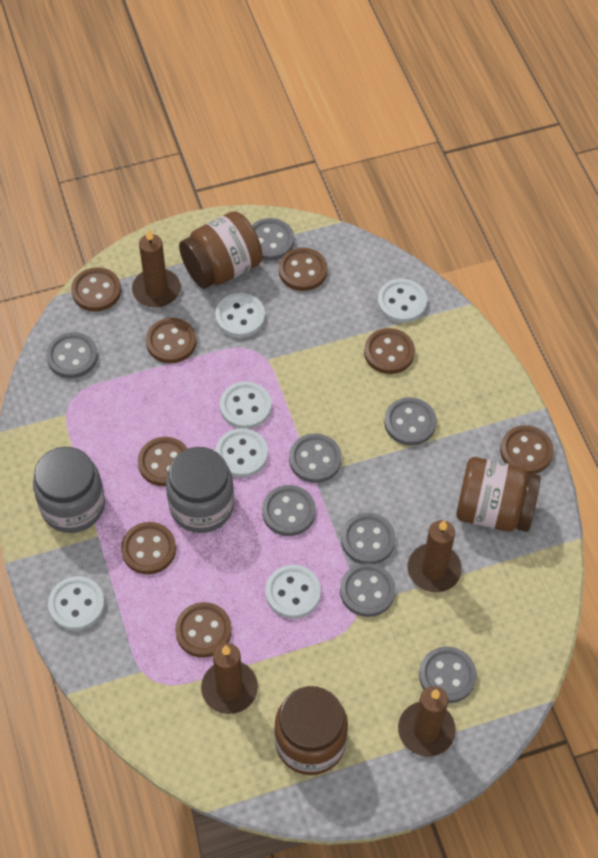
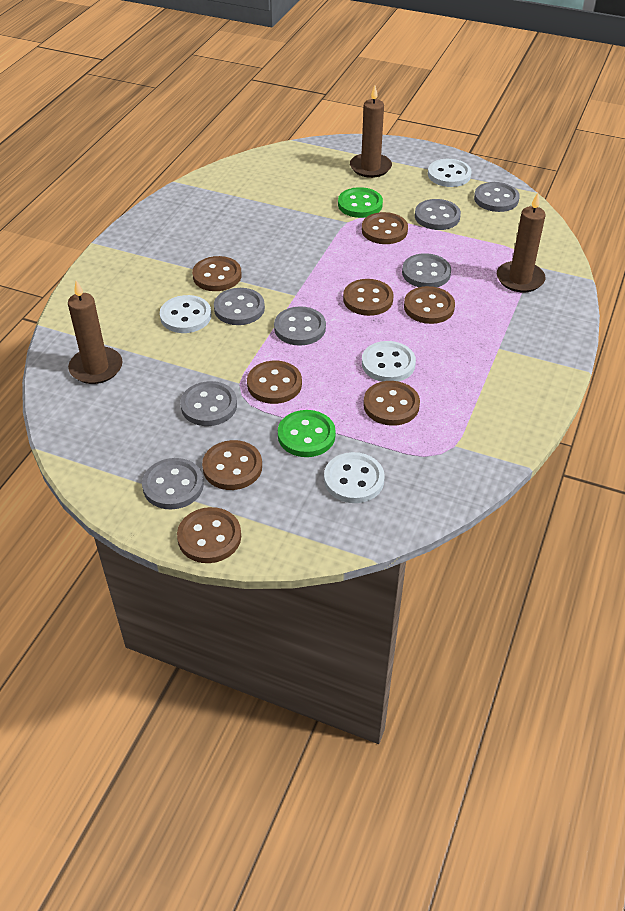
brown candle: 4 -> 3
brown jar: 3 -> 0
green button: 0 -> 2
grey button: 8 -> 7
grey jar: 2 -> 0
white button: 6 -> 4

